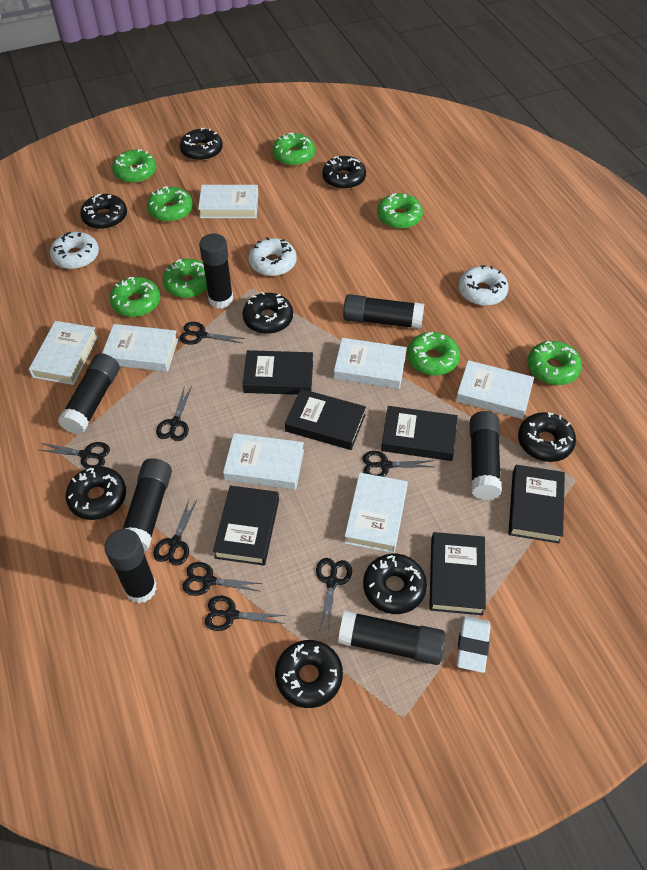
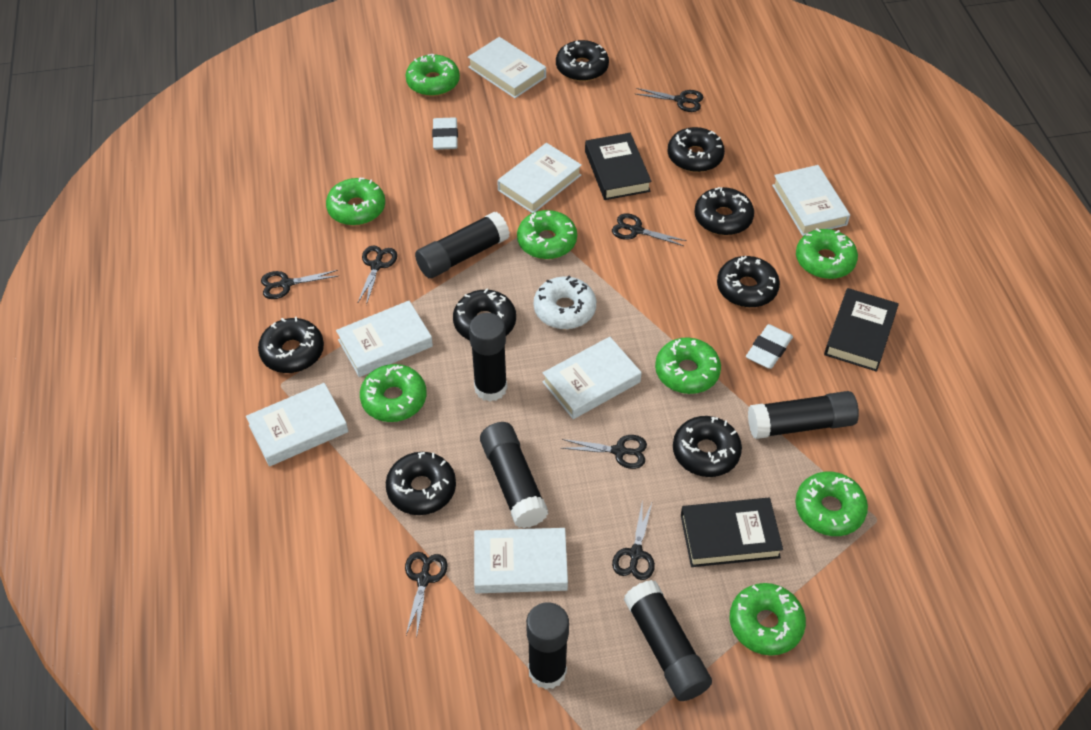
black book: 6 -> 3
black glue stick: 7 -> 6
black scissors: 8 -> 7
white donut: 3 -> 1
white eraser: 1 -> 2

